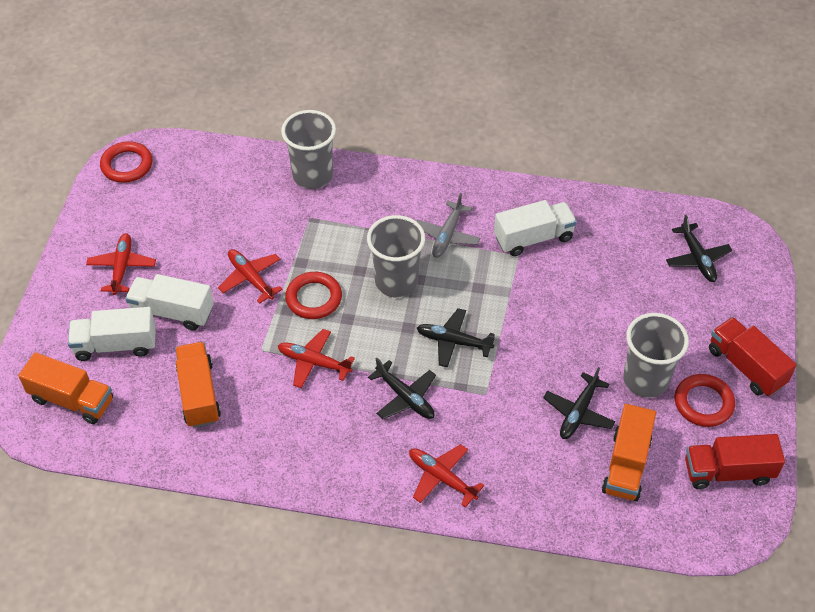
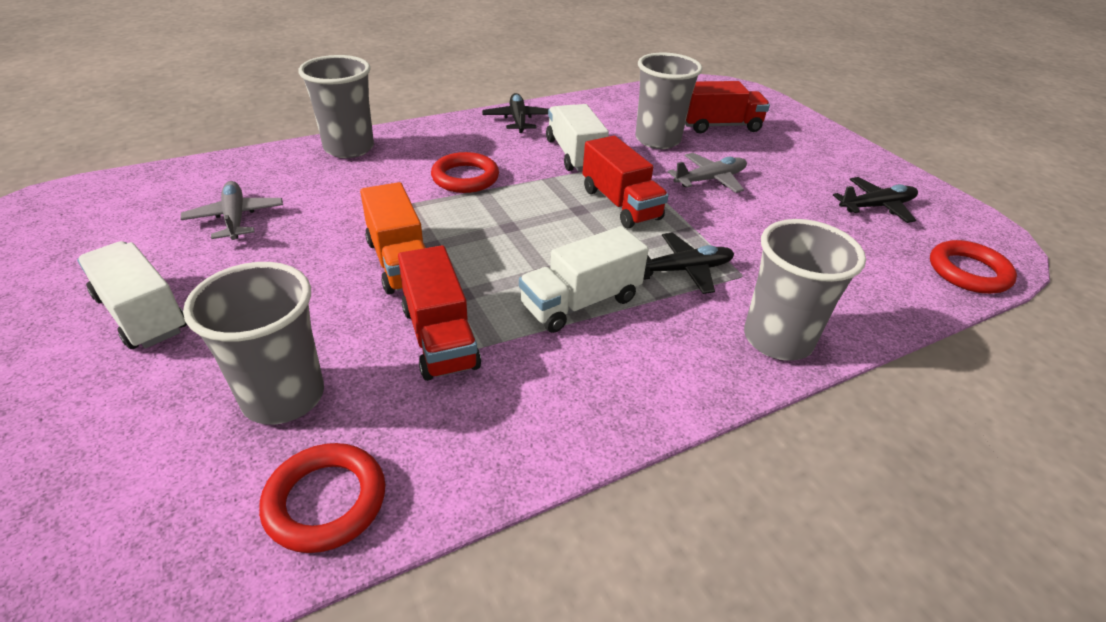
black plane: 4 -> 3
grey cup: 3 -> 4
grey plane: 1 -> 2
orange truck: 3 -> 1
red plane: 4 -> 0
red truck: 2 -> 3

